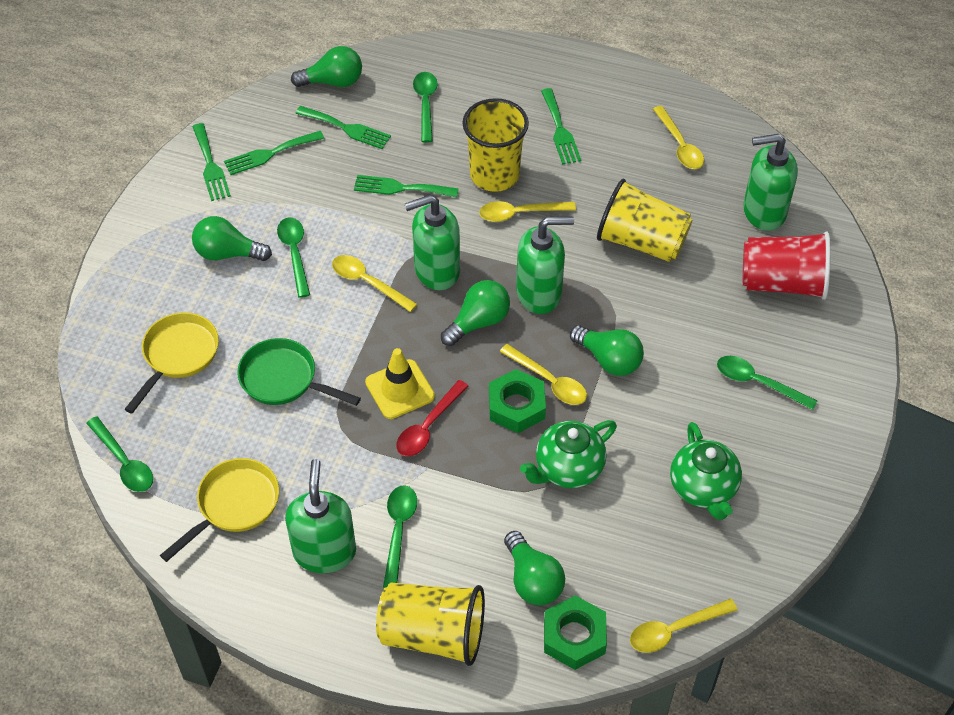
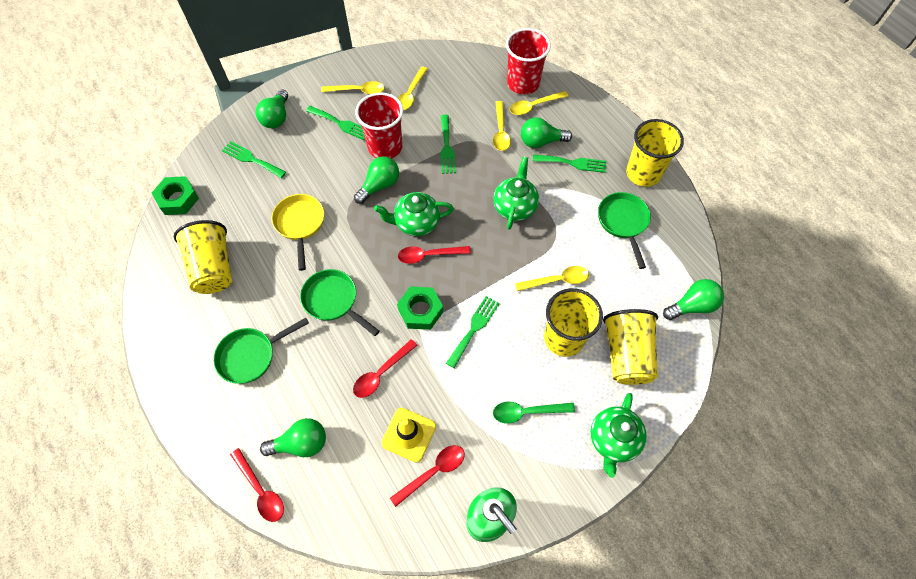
green pan: 1 -> 3
green soap dispenser: 4 -> 1
green spoon: 5 -> 1
green teapot: 2 -> 3
red cup: 1 -> 2
red spoon: 1 -> 4
yellow cup: 3 -> 4
yellow pan: 2 -> 1

